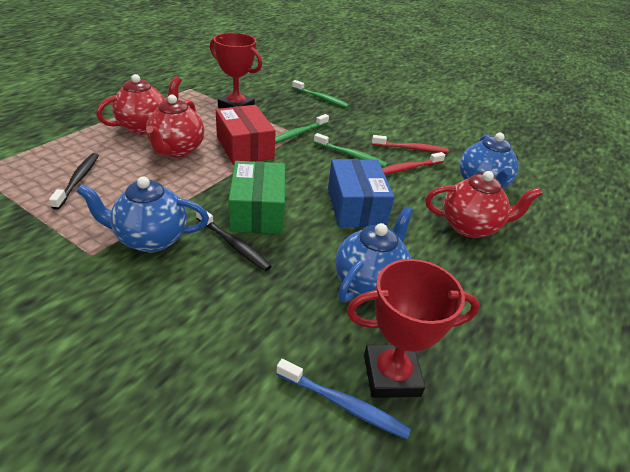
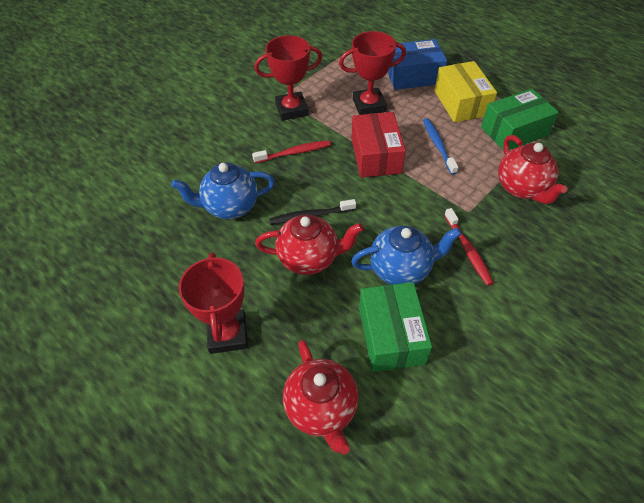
black toothbrush: 2 -> 1
blue teapot: 3 -> 2
green box: 1 -> 2
green toothbrush: 3 -> 0
red trophy: 2 -> 3
yellow box: 0 -> 1

